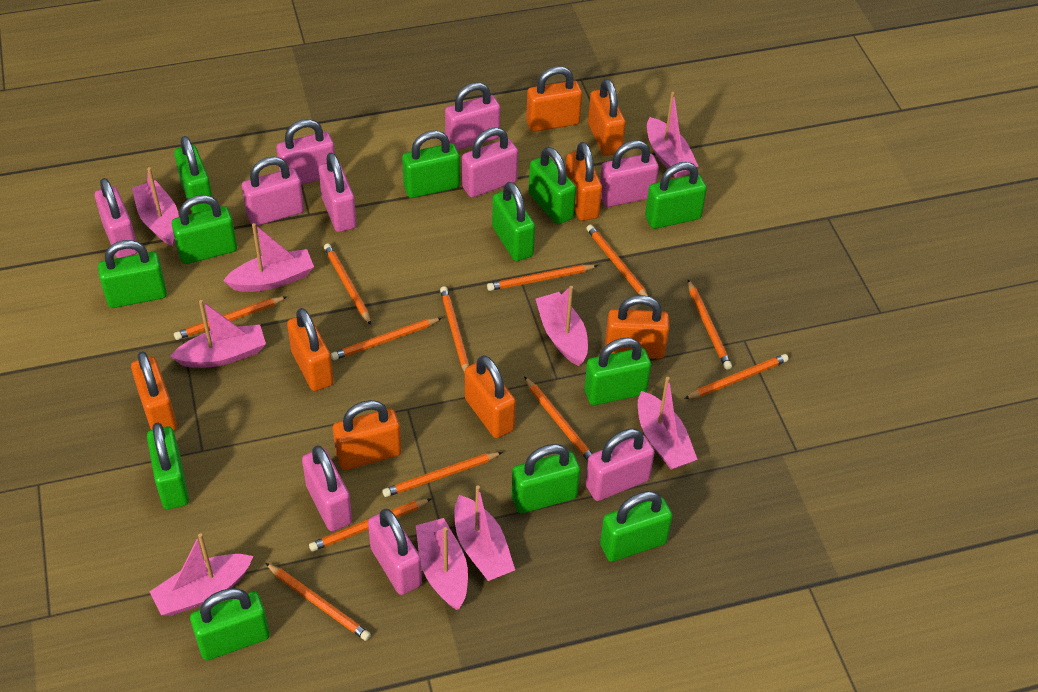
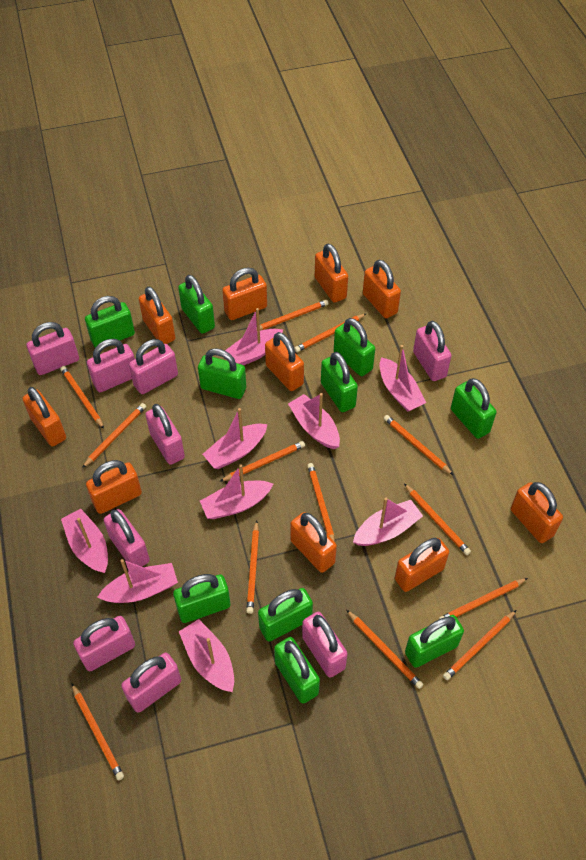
green padlock: 12 -> 10
orange padlock: 8 -> 10
orange pencil: 12 -> 13
pink padlock: 10 -> 9

